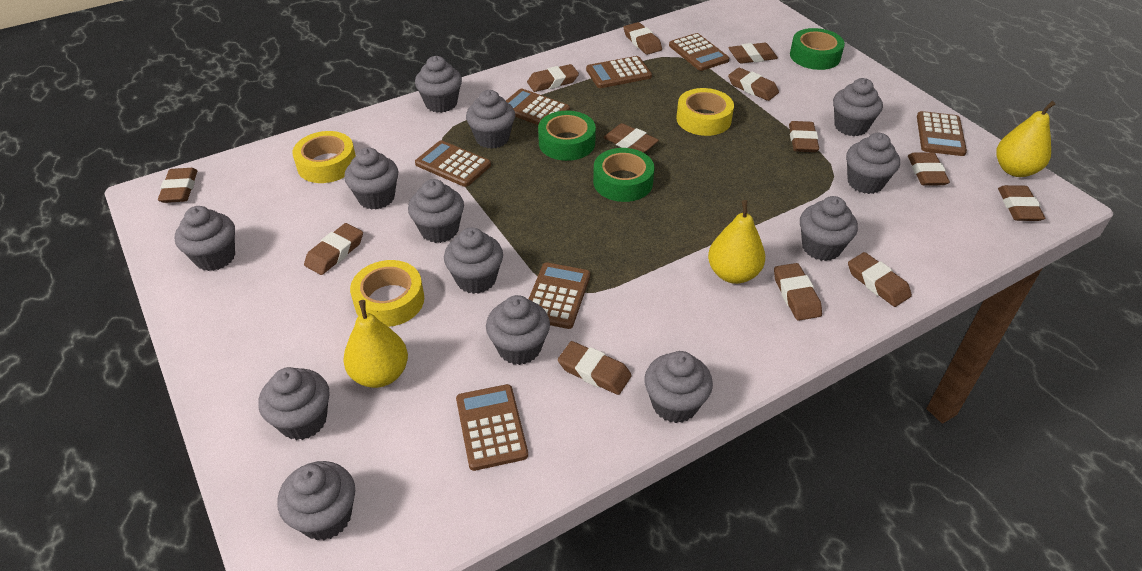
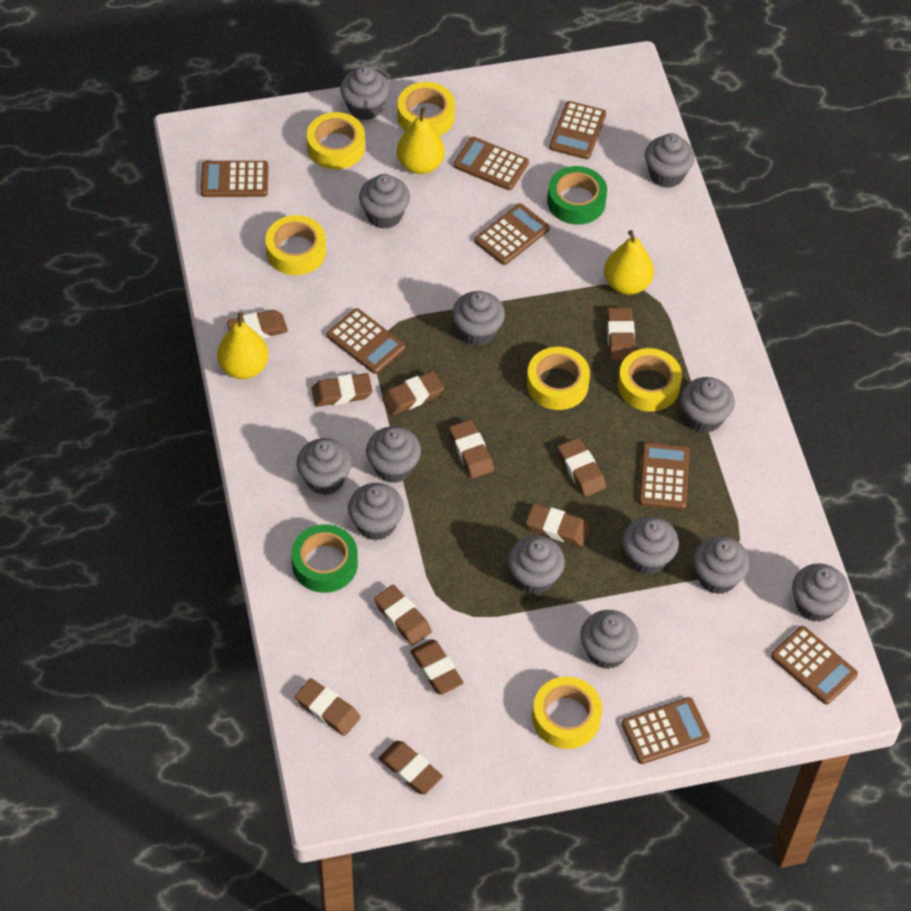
brown calculator: 7 -> 8
brown eraser: 13 -> 11
green tape: 3 -> 2
yellow tape: 3 -> 6

